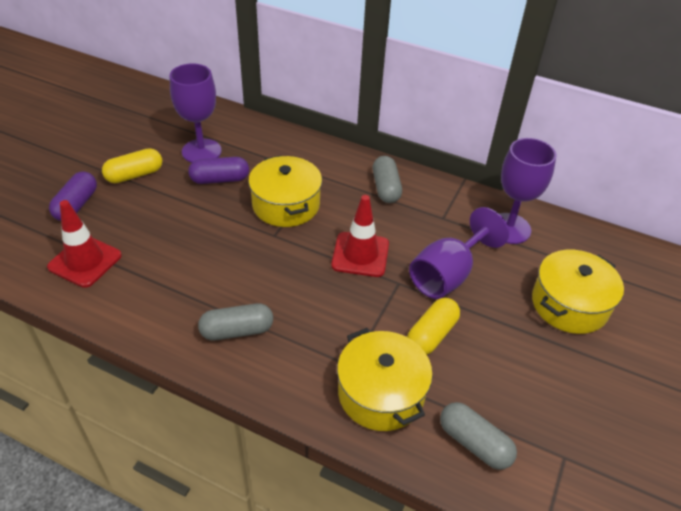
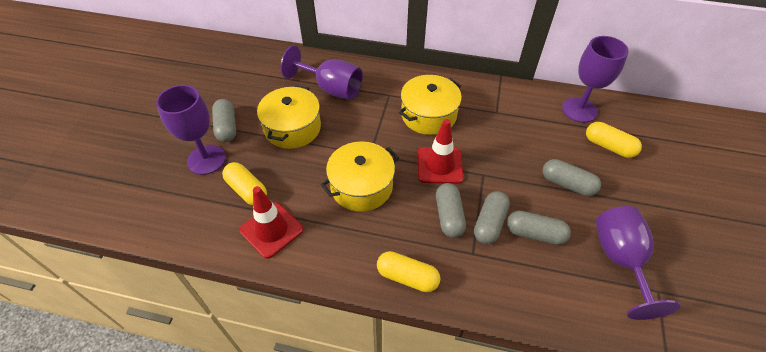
grey capsule: 3 -> 5
purple capsule: 2 -> 0
purple goblet: 3 -> 4
yellow capsule: 2 -> 3

